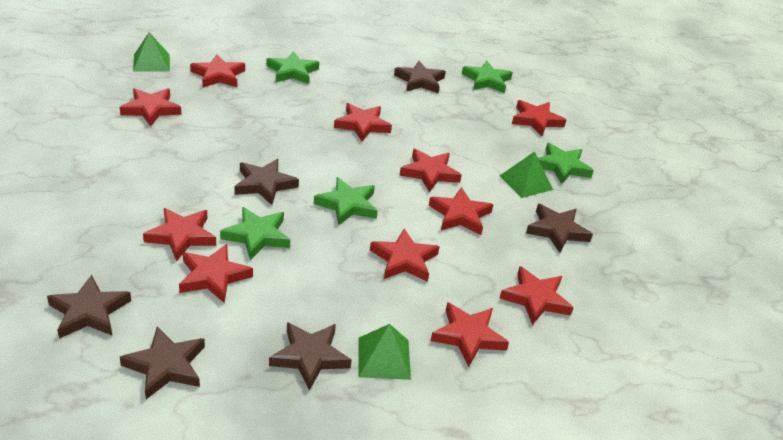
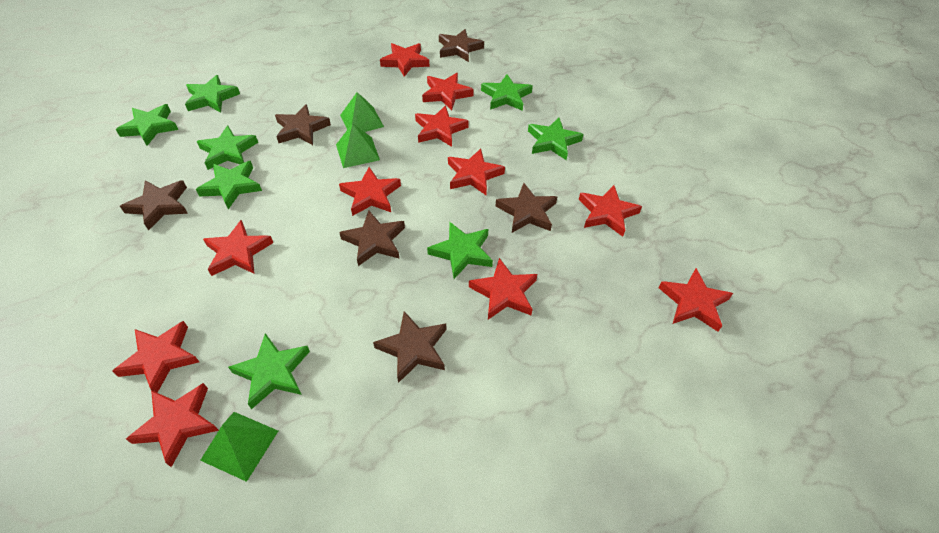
green star: 5 -> 8

